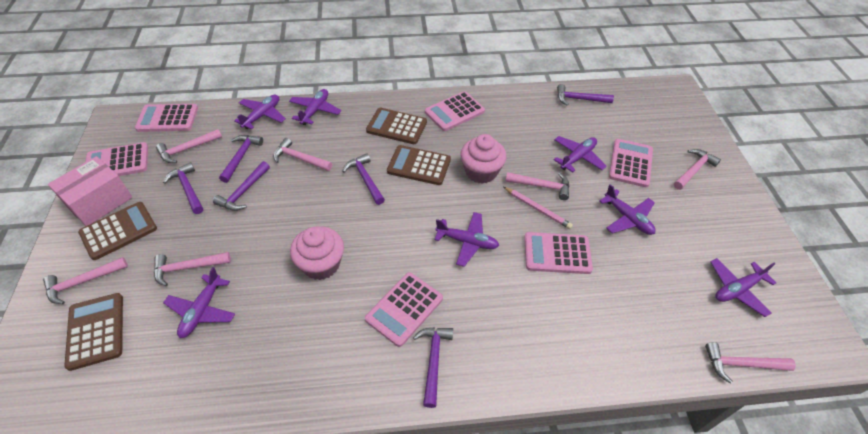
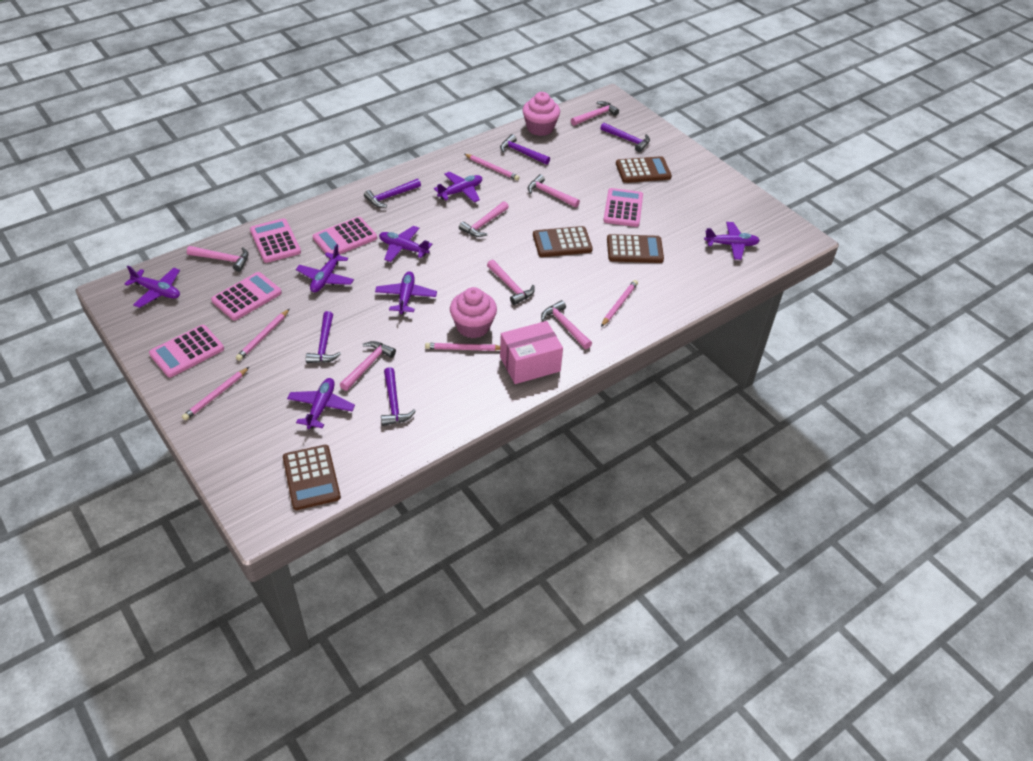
pink calculator: 6 -> 5
pink pencil: 1 -> 5
purple hammer: 6 -> 5

